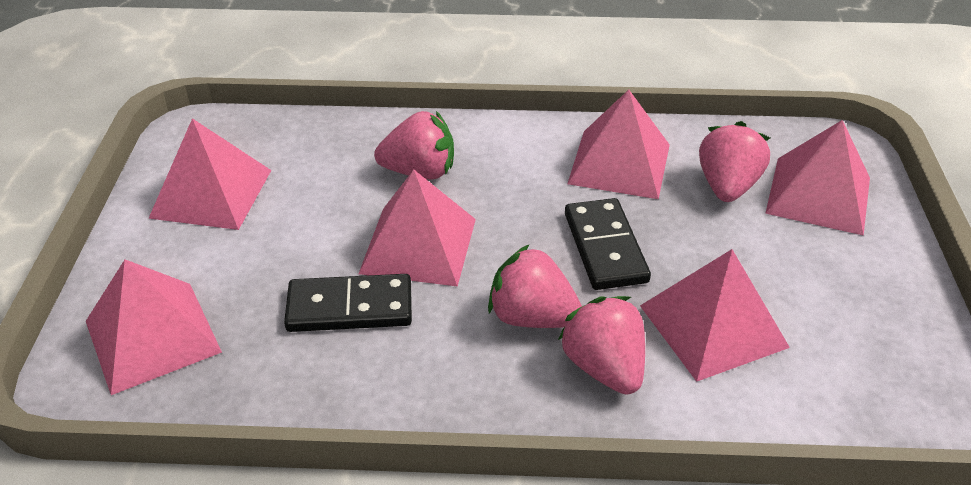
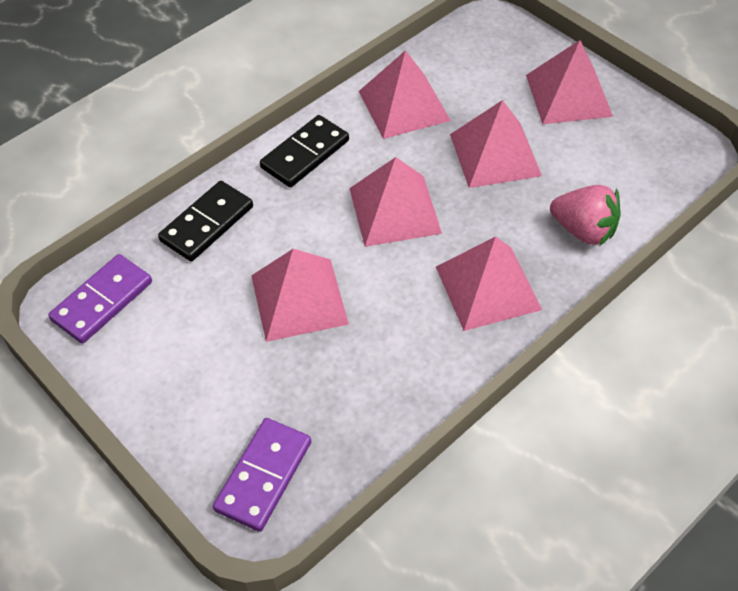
pink strawberry: 4 -> 1
purple domino: 0 -> 2

